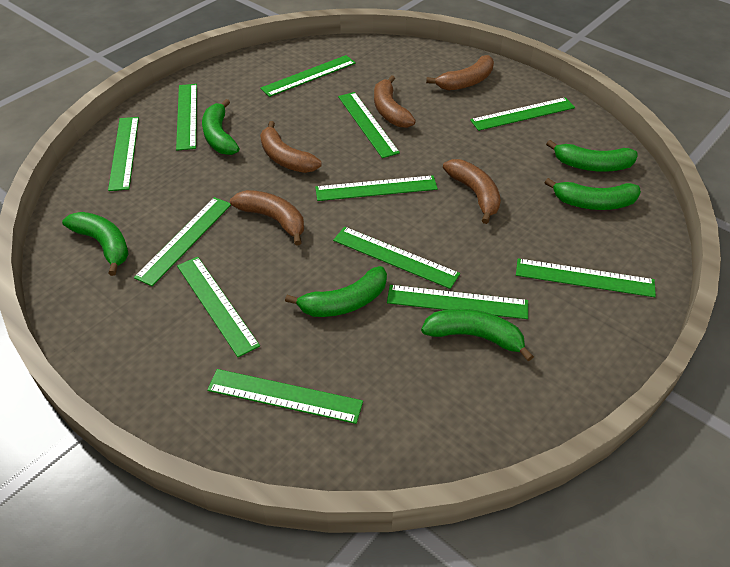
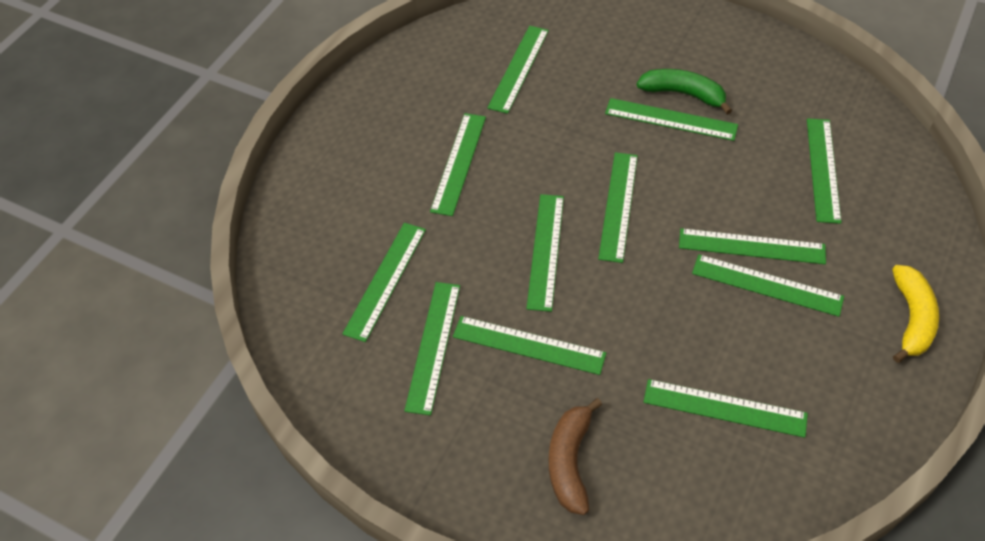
brown banana: 5 -> 1
green banana: 6 -> 1
yellow banana: 0 -> 1

